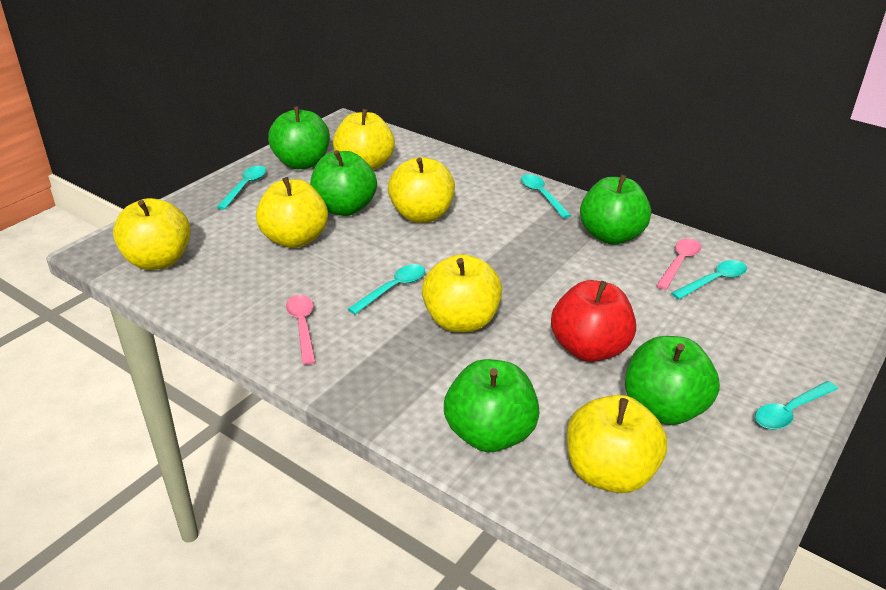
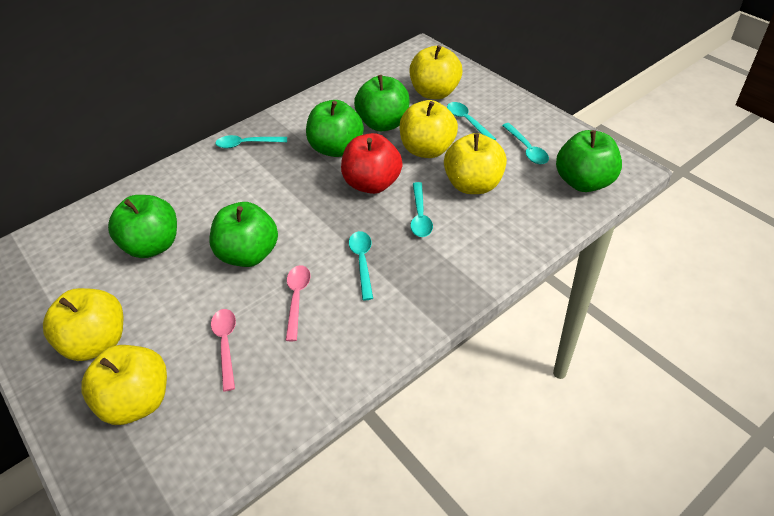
yellow apple: 6 -> 5

